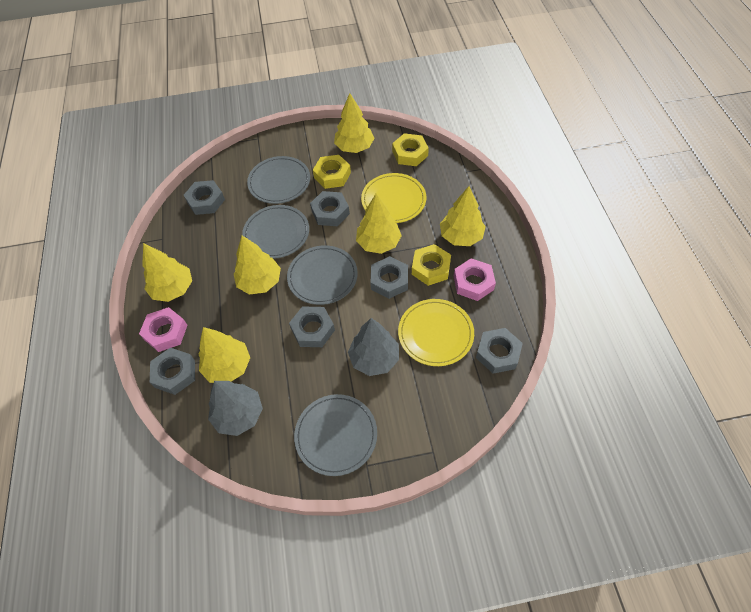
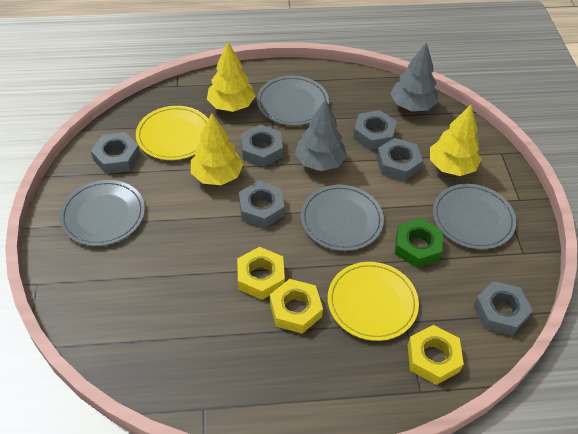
green nut: 0 -> 1
pink nut: 2 -> 0
yellow tree: 6 -> 3

